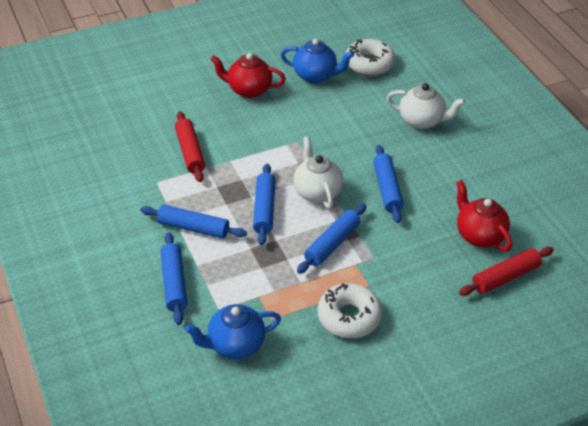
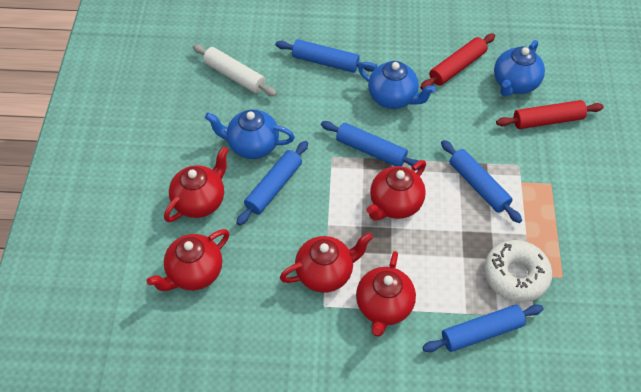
blue teapot: 2 -> 3
red teapot: 2 -> 5
white donut: 2 -> 1
white rolling pin: 0 -> 1
white teapot: 2 -> 0

